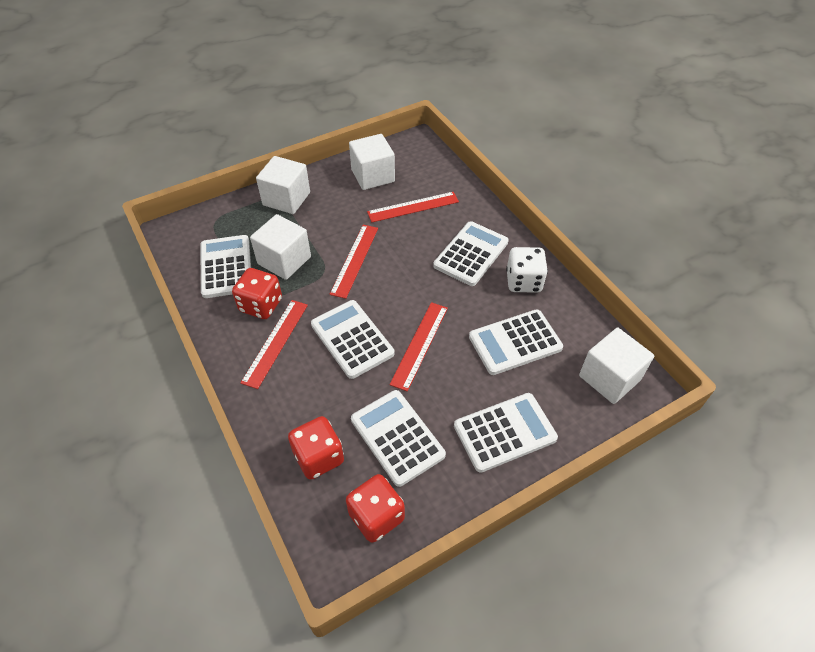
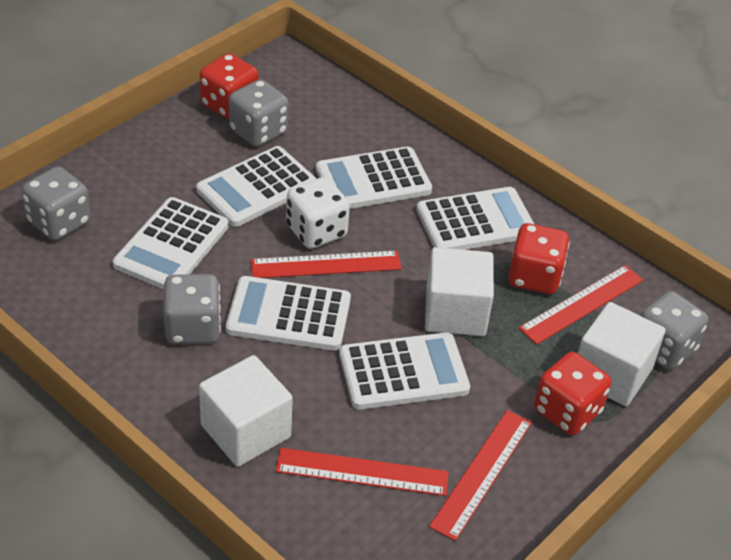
grey dice: 0 -> 4
white cube: 4 -> 3

